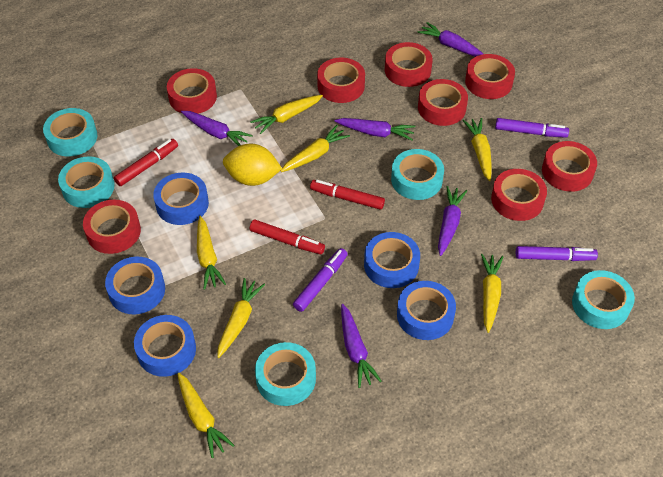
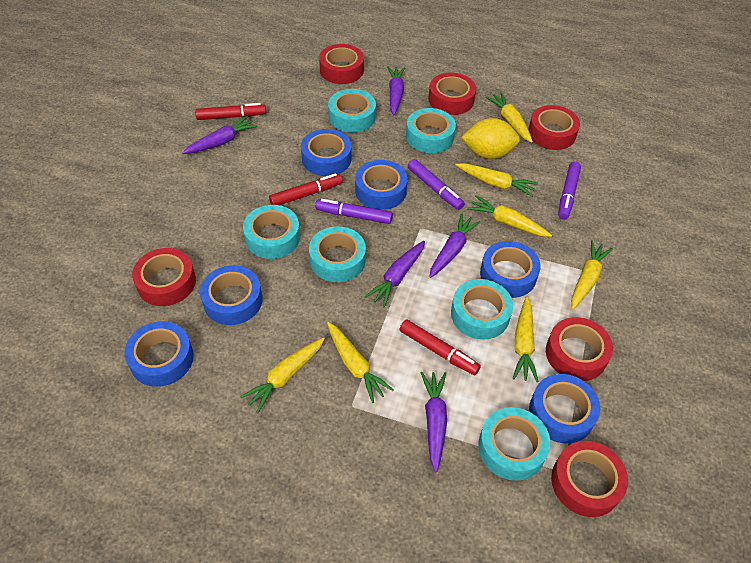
blue tape: 5 -> 6
red tape: 8 -> 6
turquoise tape: 5 -> 6

